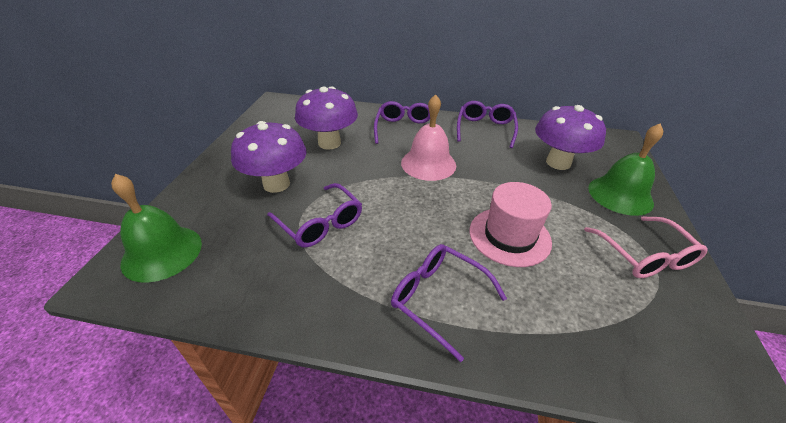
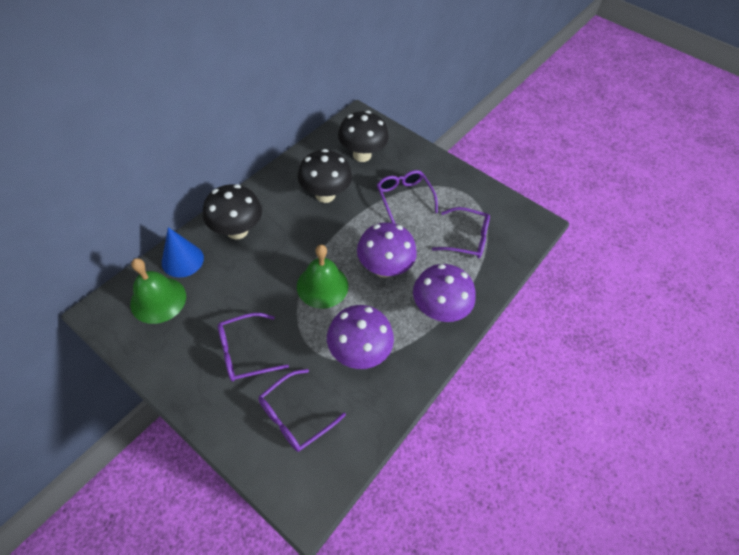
black mushroom: 0 -> 3
blue cone: 0 -> 1
pink bell: 1 -> 0
pink glasses: 1 -> 0
pink hat: 1 -> 0

